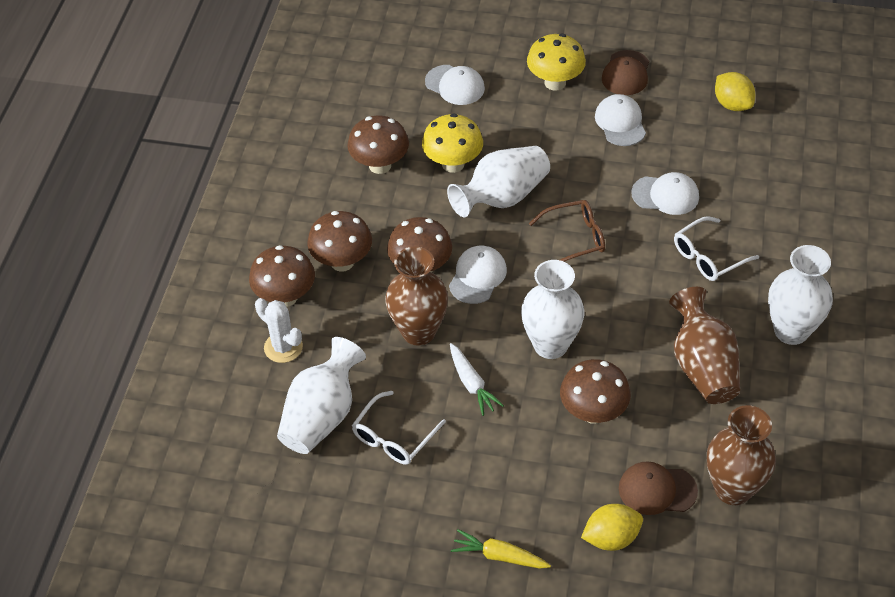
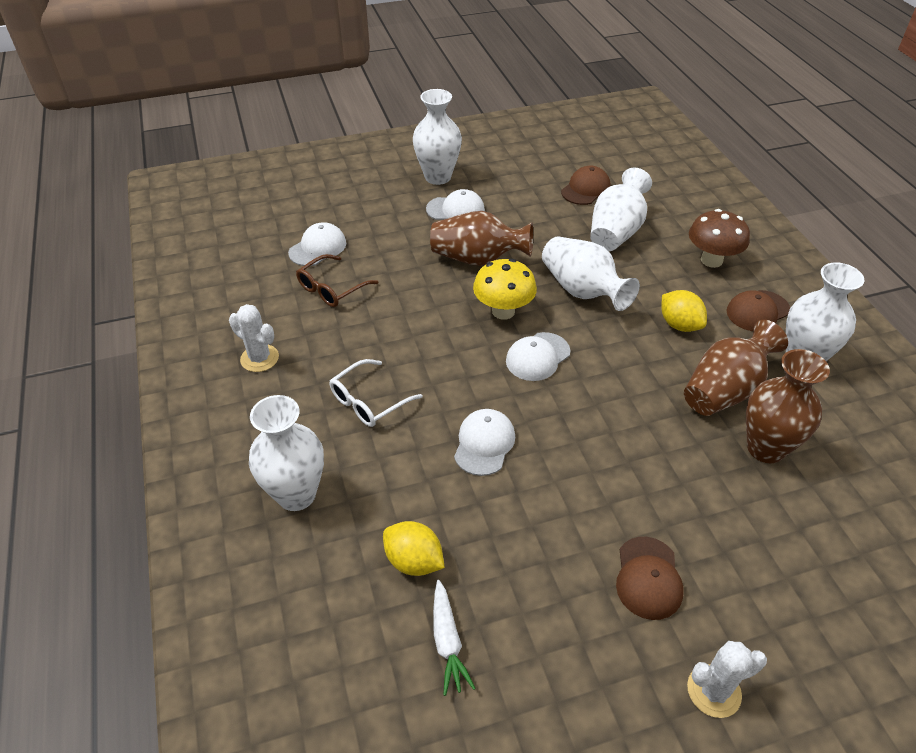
brown cap: 2 -> 3
brown mushroom: 5 -> 1
white cactus: 1 -> 2
white glasses: 2 -> 1
white vase: 4 -> 5
yellow carrot: 1 -> 0
yellow mushroom: 2 -> 1

